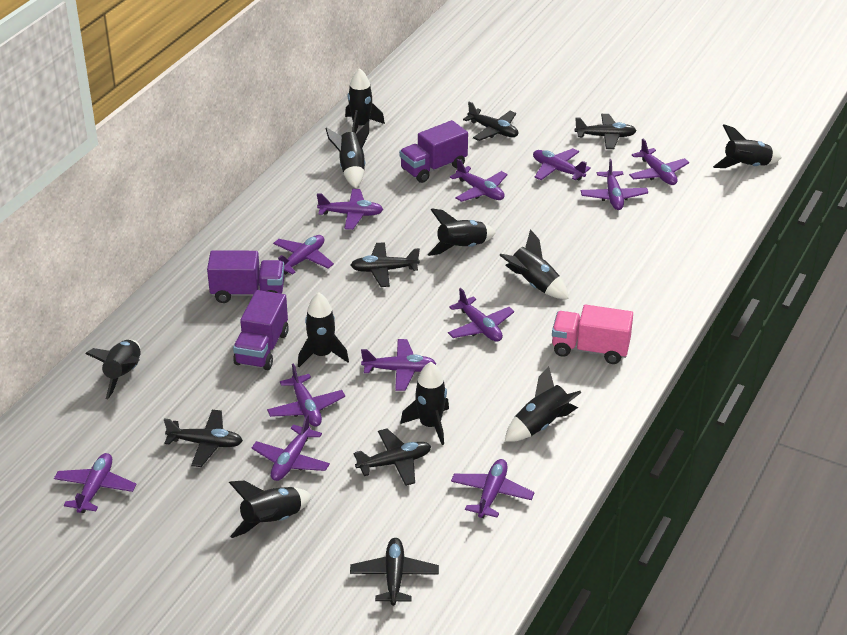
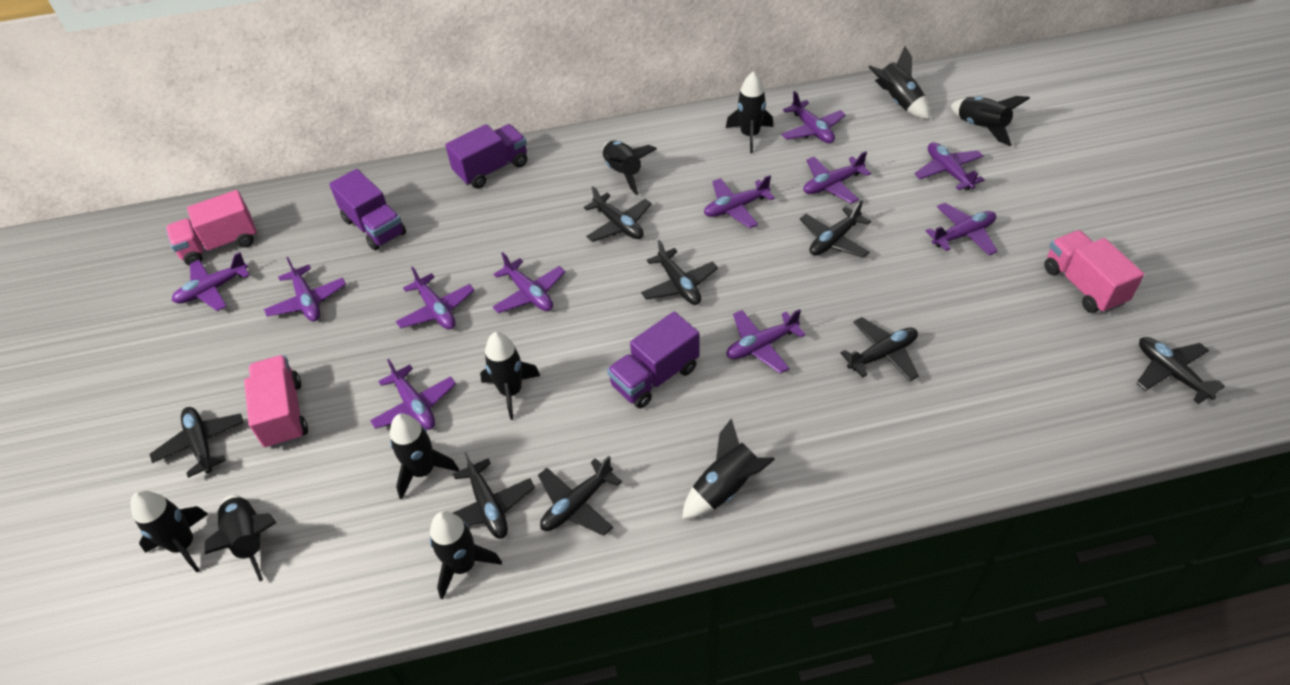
black plane: 6 -> 8
pink truck: 1 -> 3
purple plane: 12 -> 11

